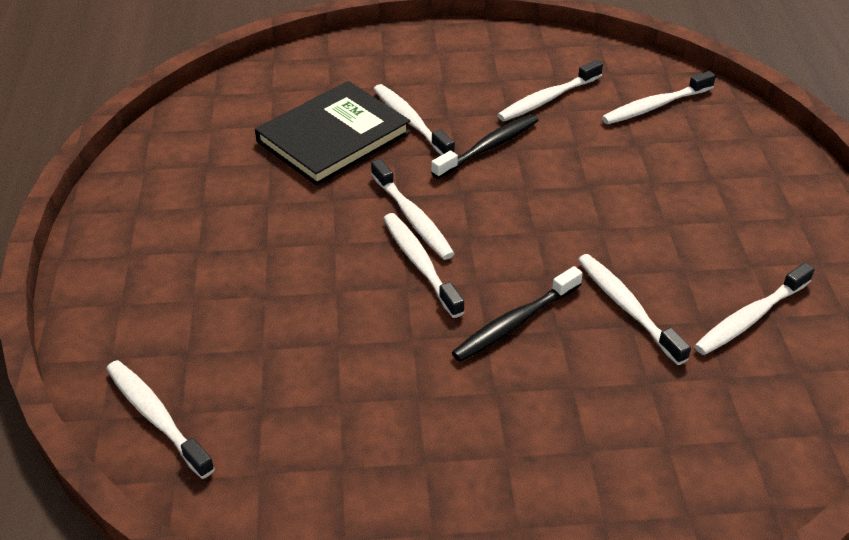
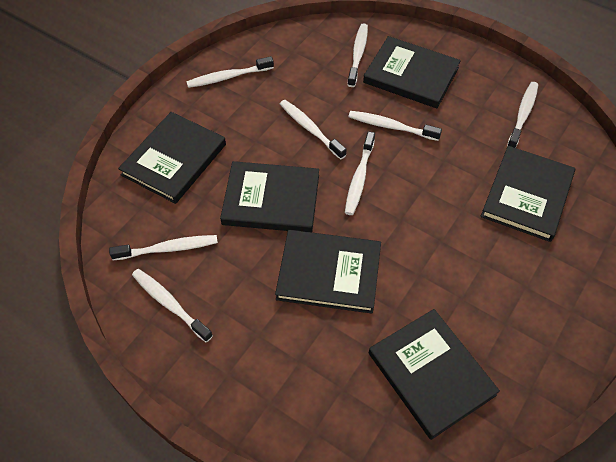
black book: 1 -> 6
black toothbrush: 2 -> 0

